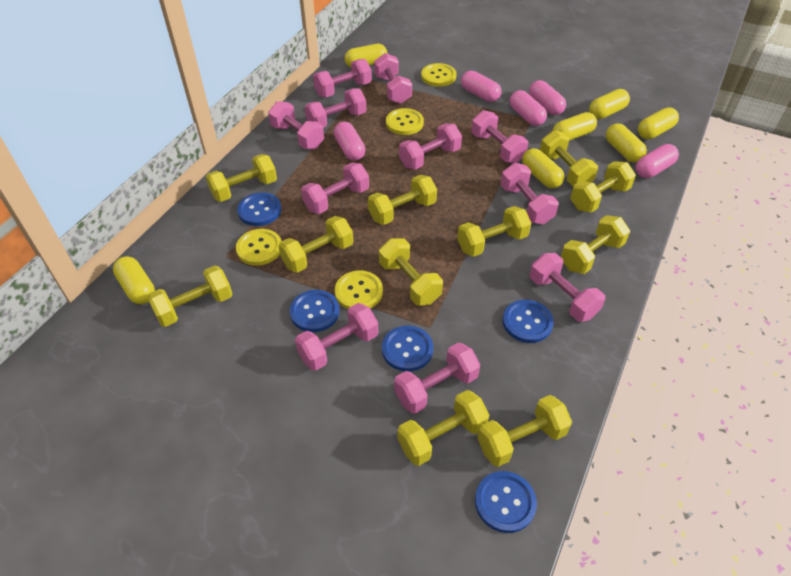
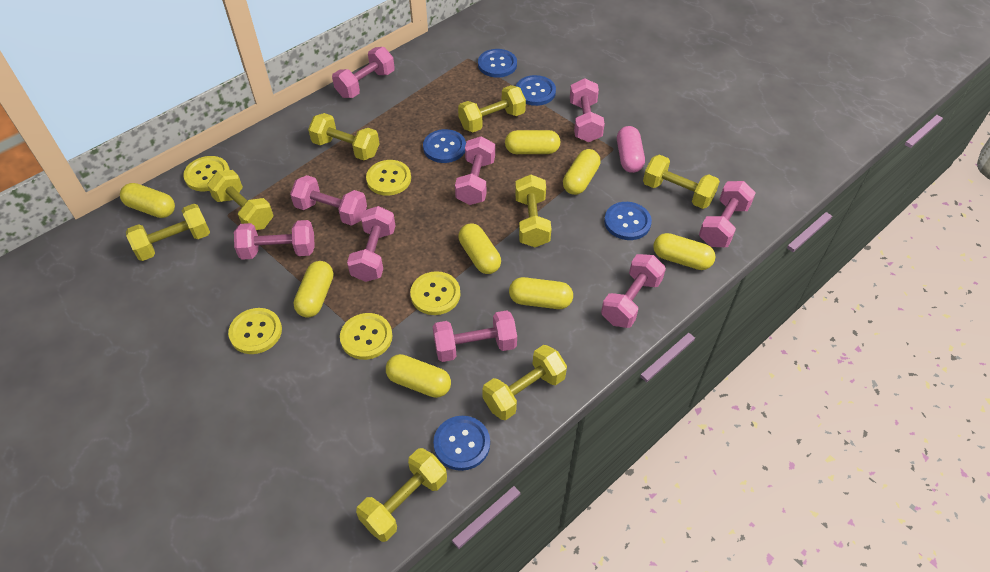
pink capsule: 5 -> 1
pink dumbbell: 11 -> 9
yellow button: 4 -> 5
yellow capsule: 7 -> 8
yellow dumbbell: 11 -> 8

